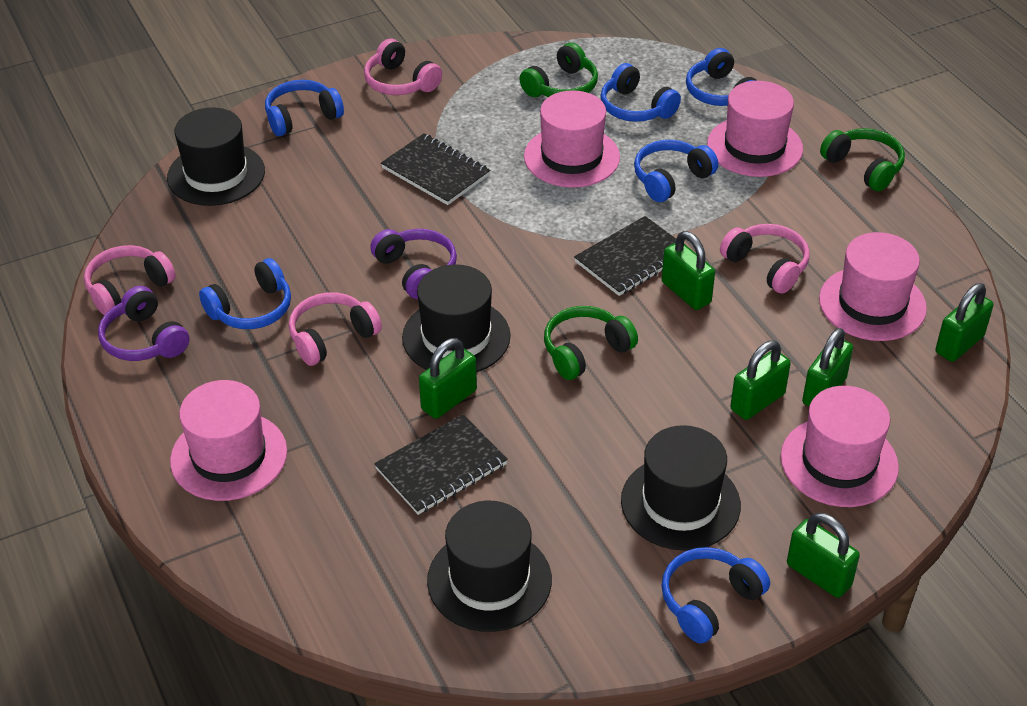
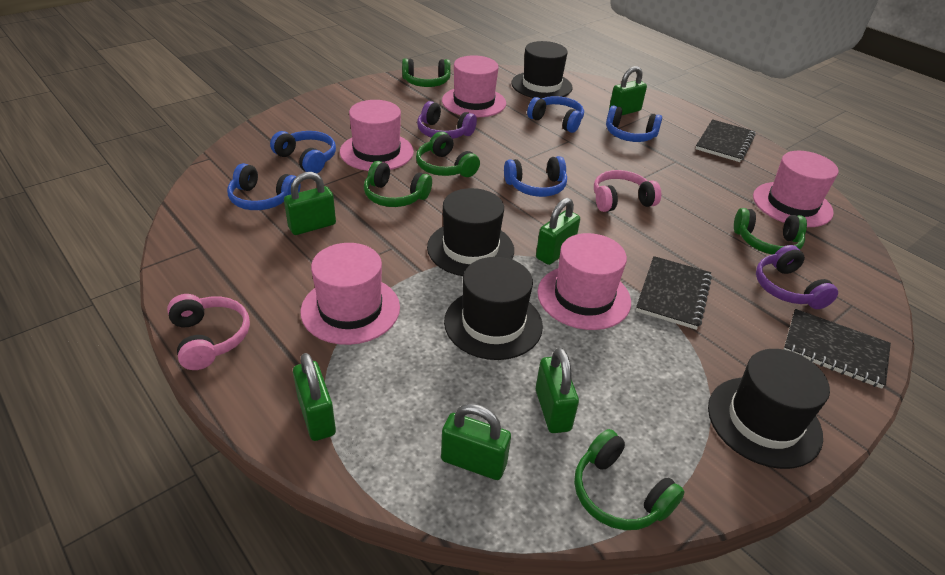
blue headphones: 6 -> 5
green headphones: 3 -> 5
pink headphones: 4 -> 2

